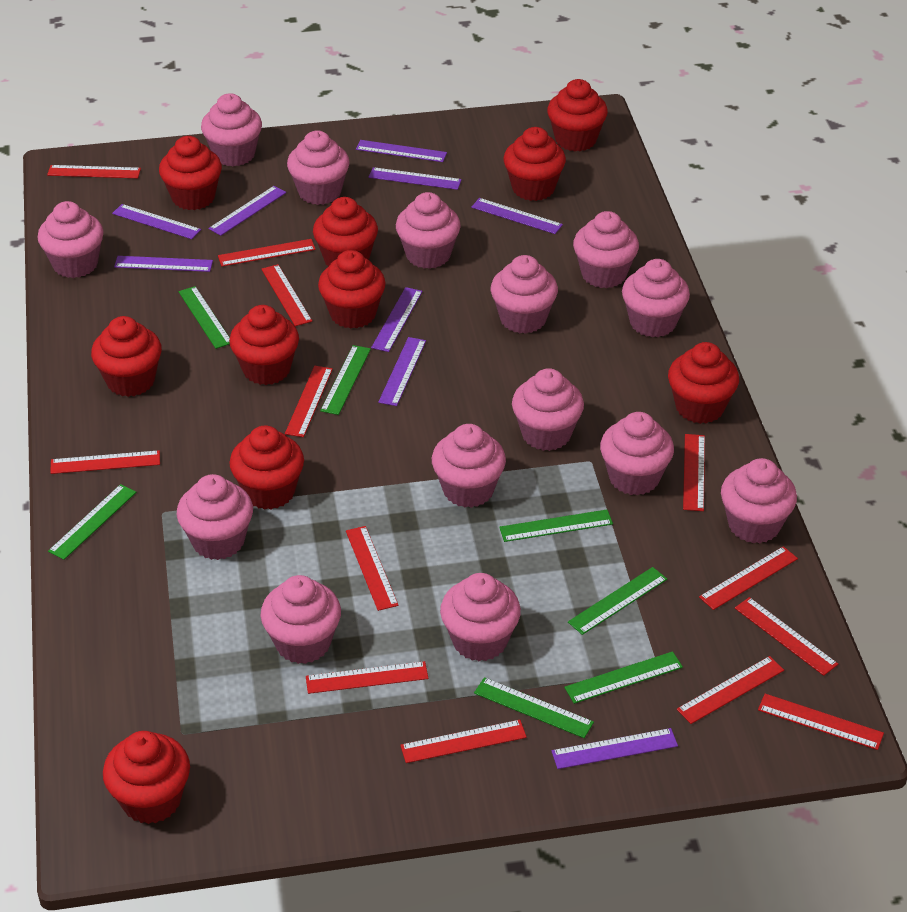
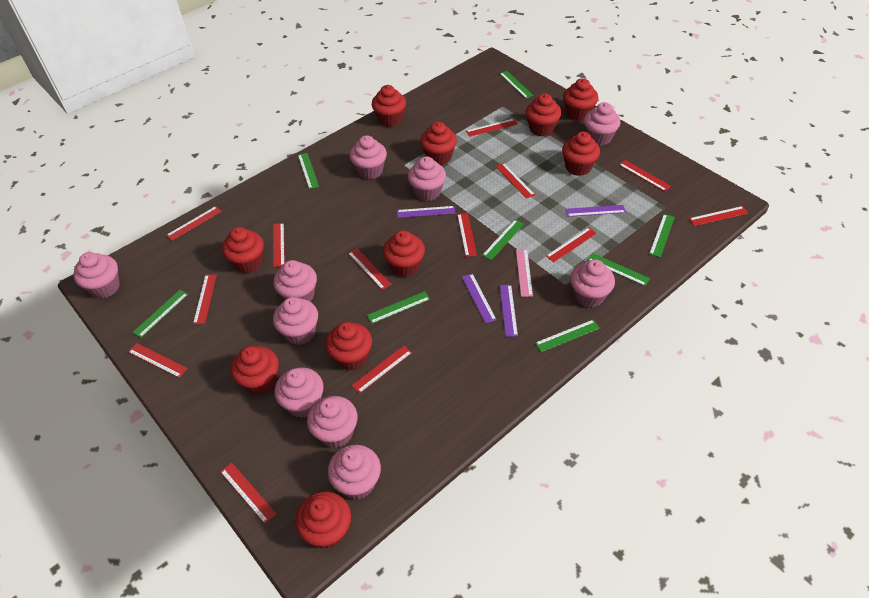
green ruler: 7 -> 8
pink cupcake: 14 -> 10
pink ruler: 0 -> 1
purple ruler: 9 -> 4

